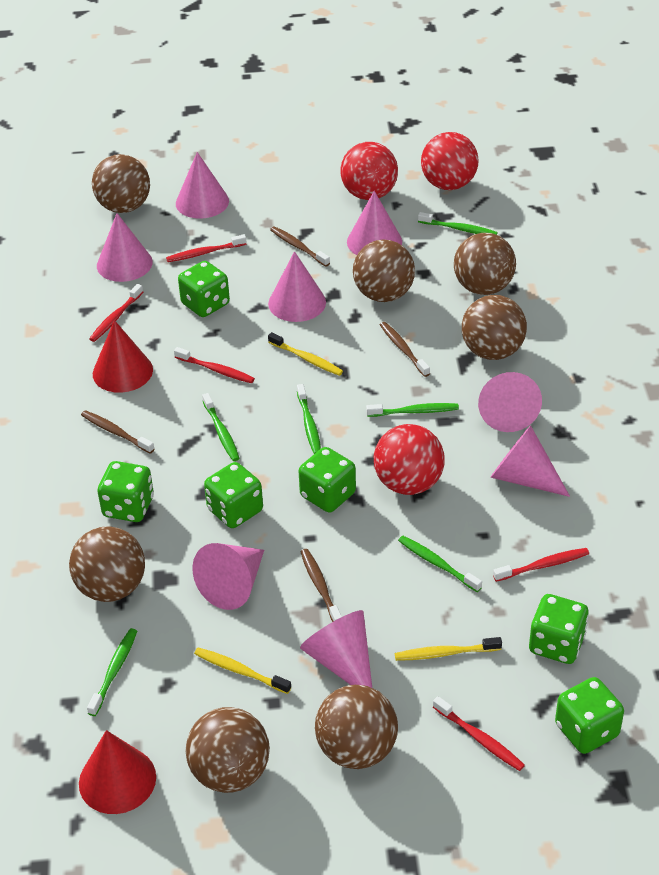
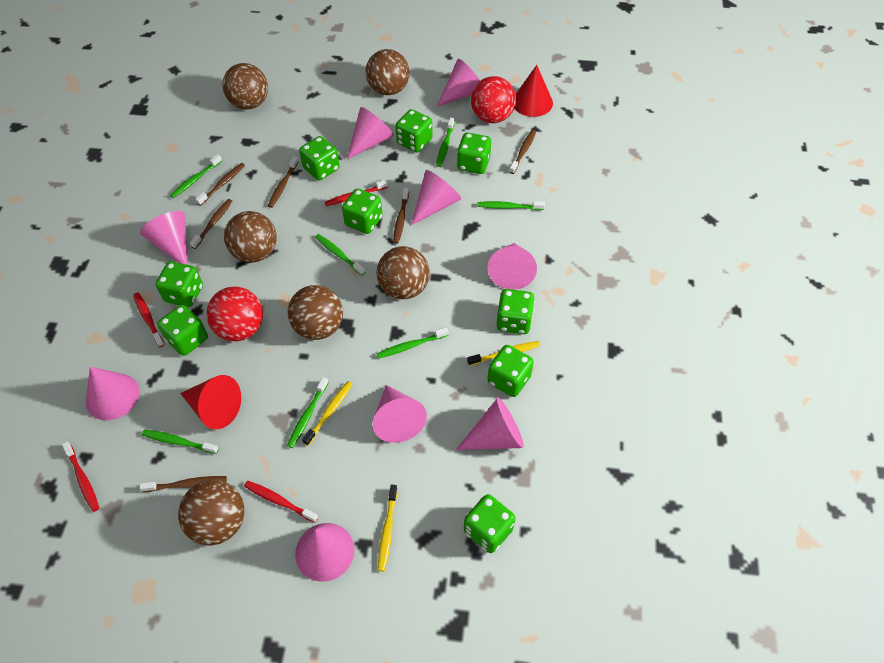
brown ball: 7 -> 6
brown toothbrush: 4 -> 6
green dice: 6 -> 9
green toothbrush: 6 -> 7
pink cone: 8 -> 9
red ball: 3 -> 2
red toothbrush: 5 -> 4

